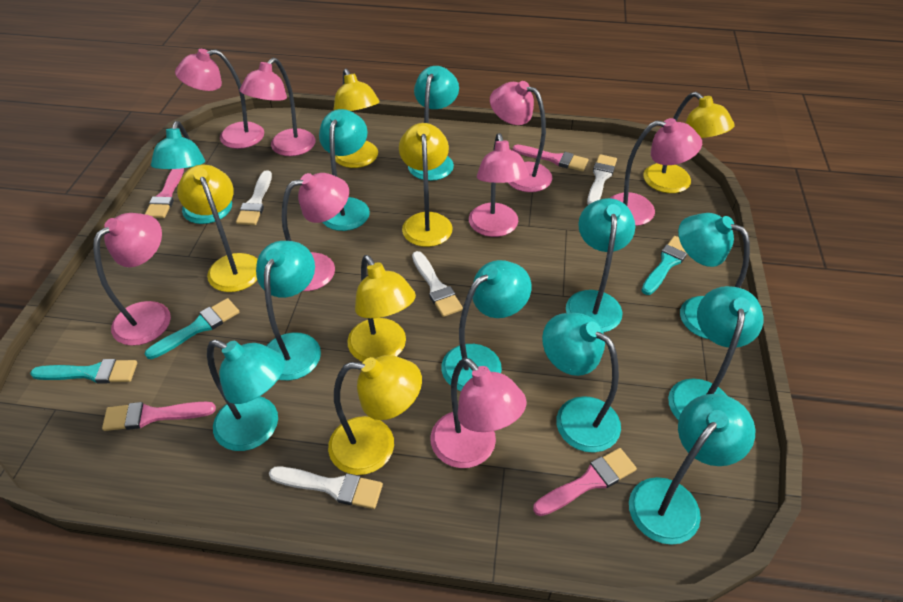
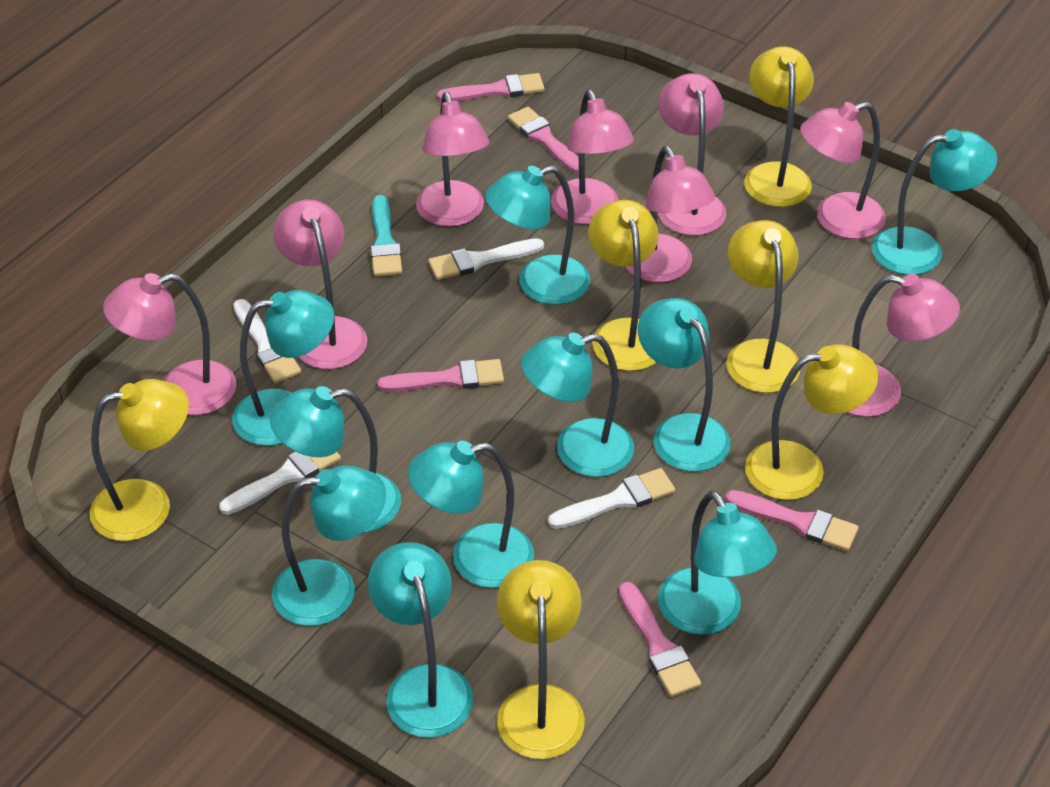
pink brush: 4 -> 5
turquoise brush: 3 -> 1
turquoise lamp: 11 -> 10

